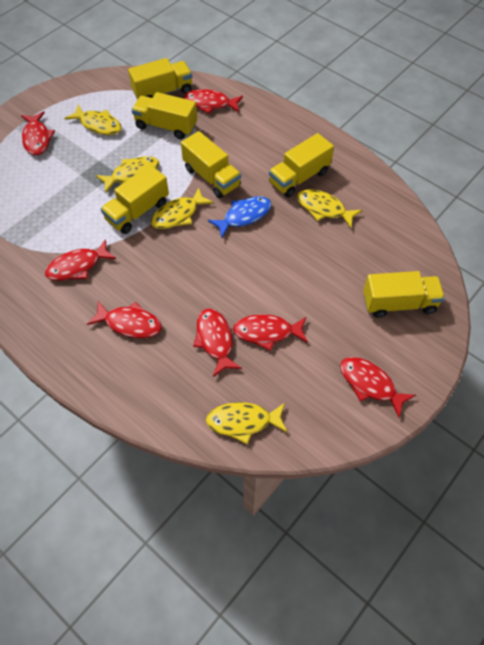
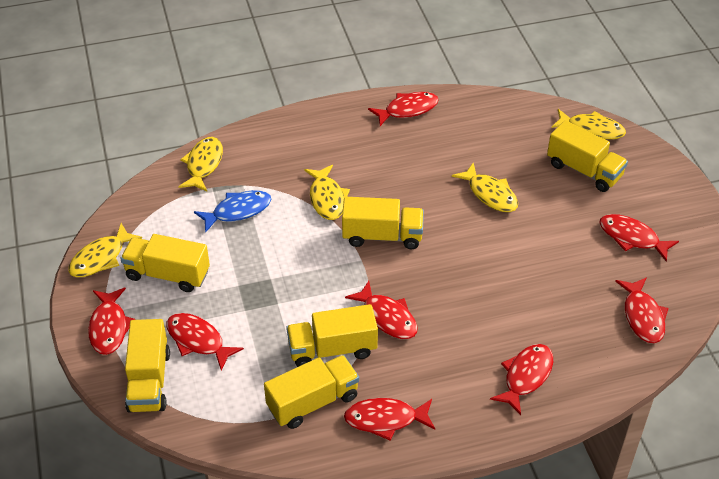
red fish: 7 -> 8

